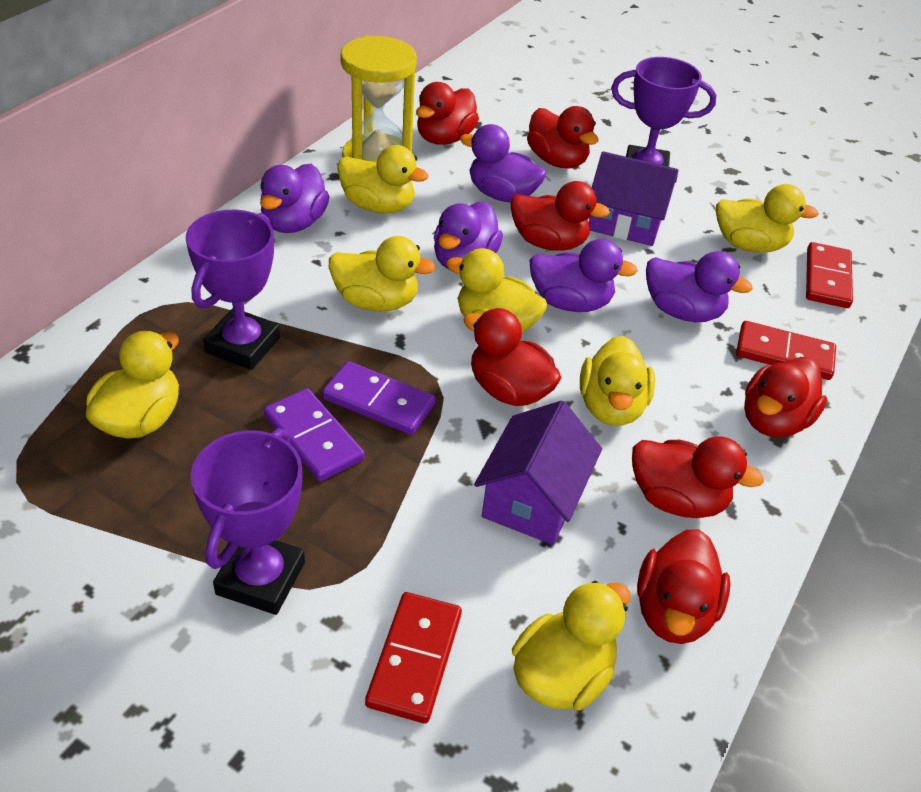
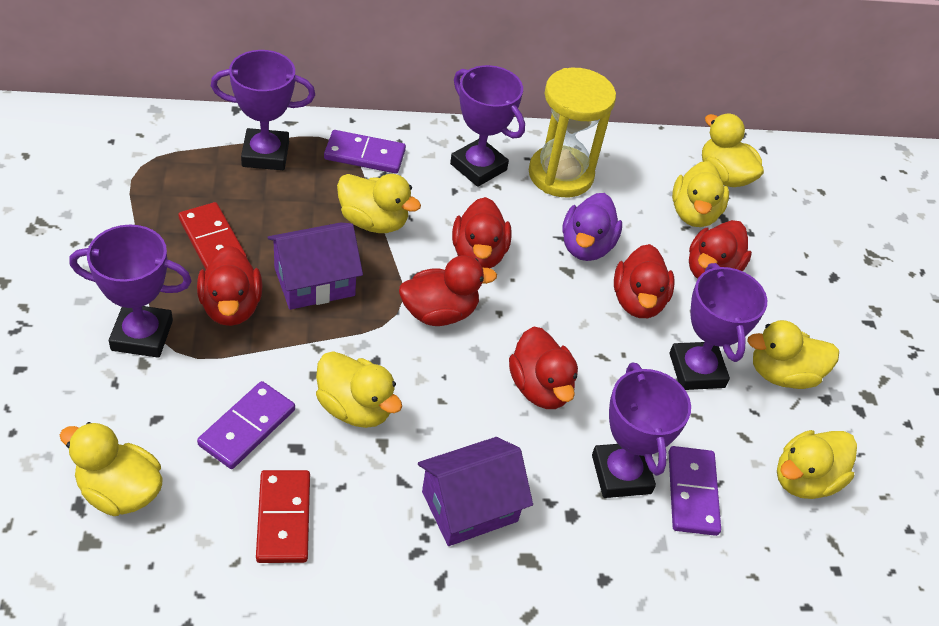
purple domino: 2 -> 3
purple duck: 5 -> 1
purple trophy: 3 -> 5
red domino: 3 -> 2
red duck: 7 -> 6

